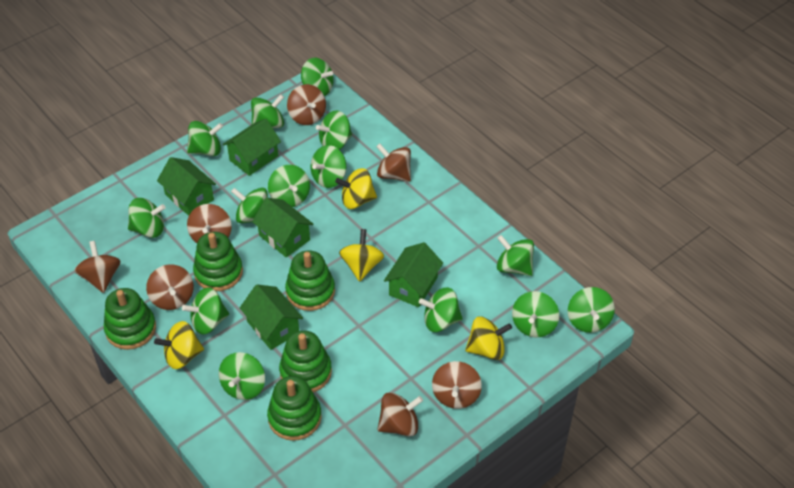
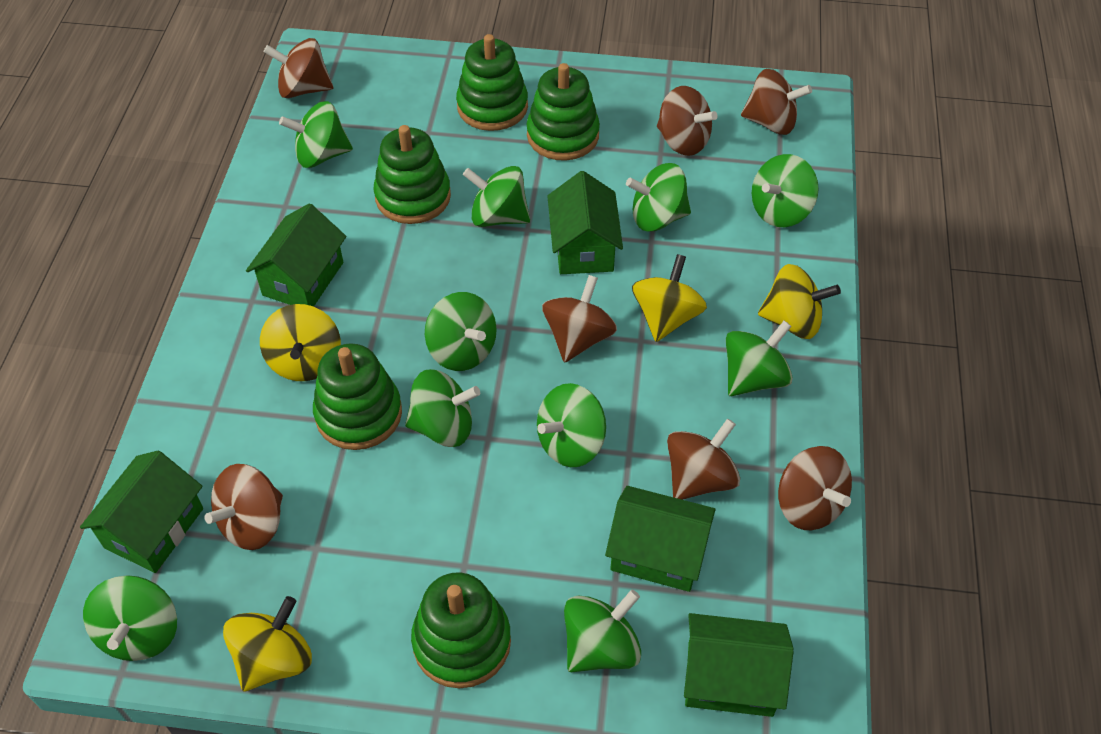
green spinning top: 14 -> 10

